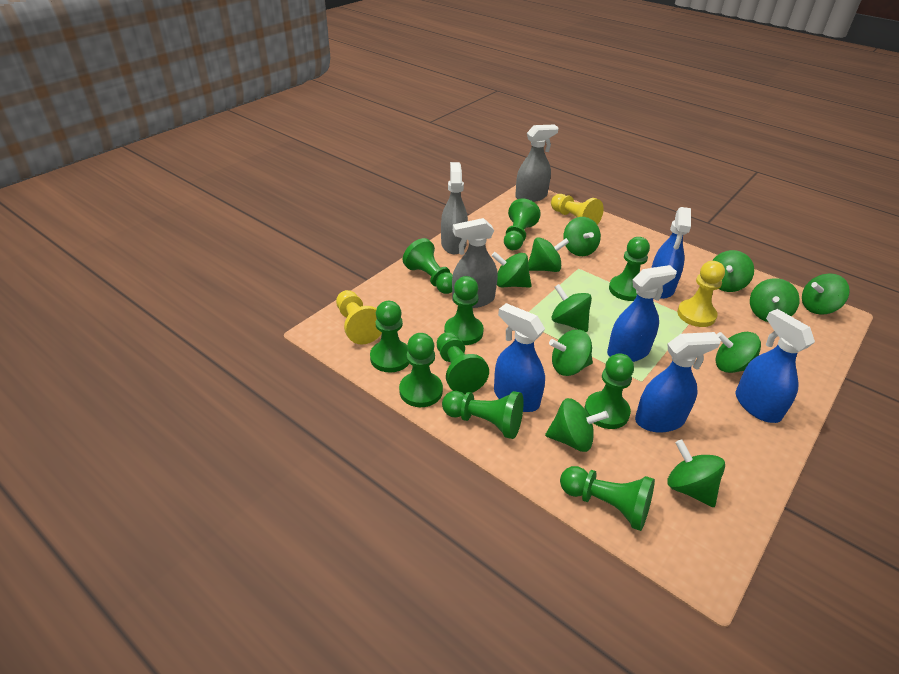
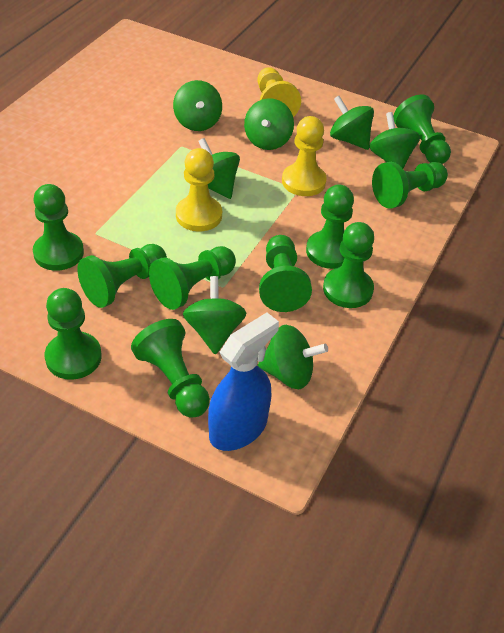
blue spray bottle: 5 -> 1
green spinning top: 11 -> 7
grey spray bottle: 3 -> 0

